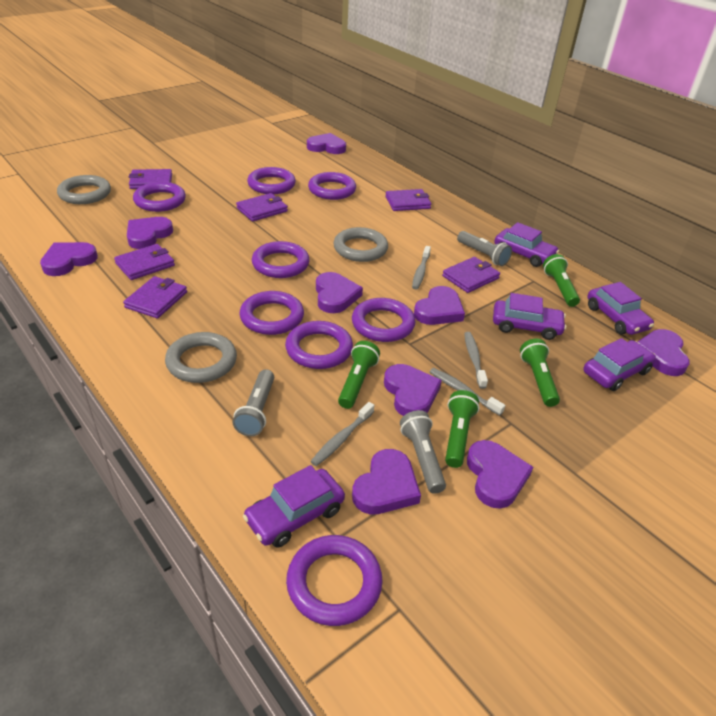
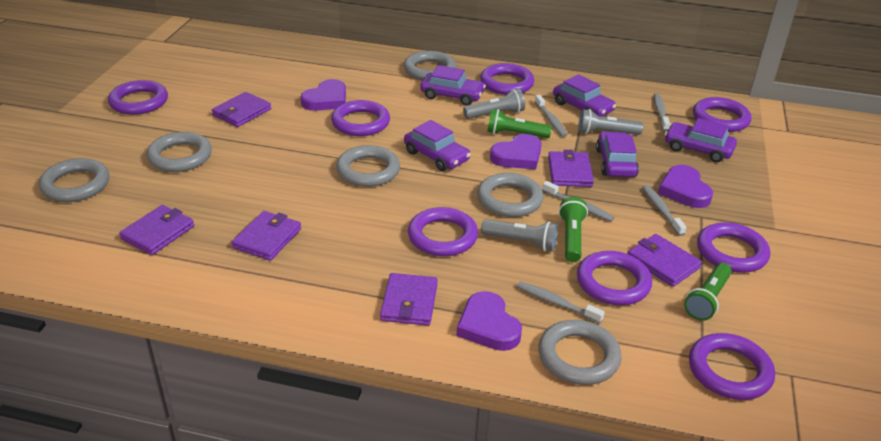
green flashlight: 4 -> 3
grey ring: 3 -> 6
grey toothbrush: 4 -> 5
purple heart: 9 -> 4

